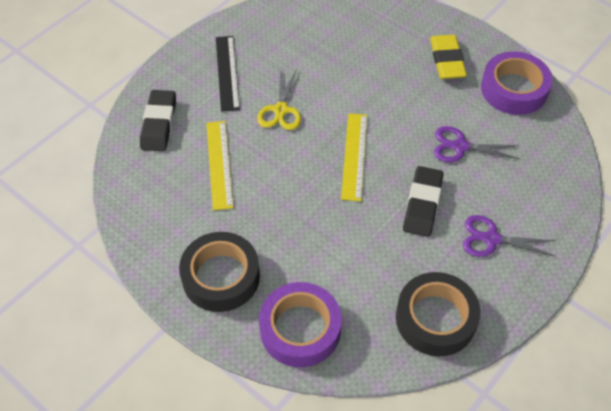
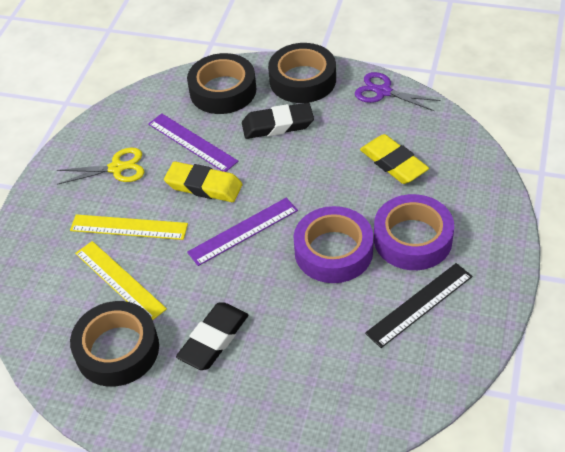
black tape: 2 -> 3
purple ruler: 0 -> 2
purple scissors: 2 -> 1
yellow eraser: 1 -> 2

